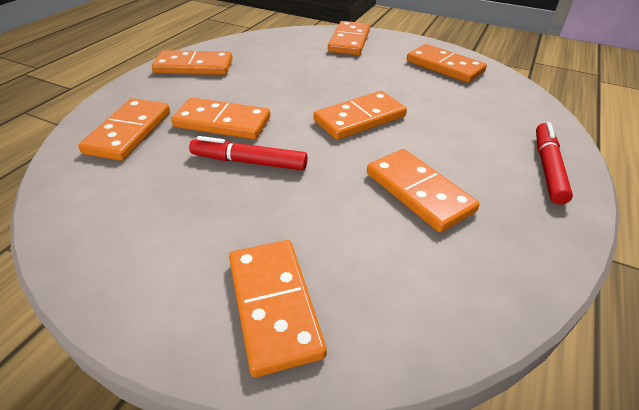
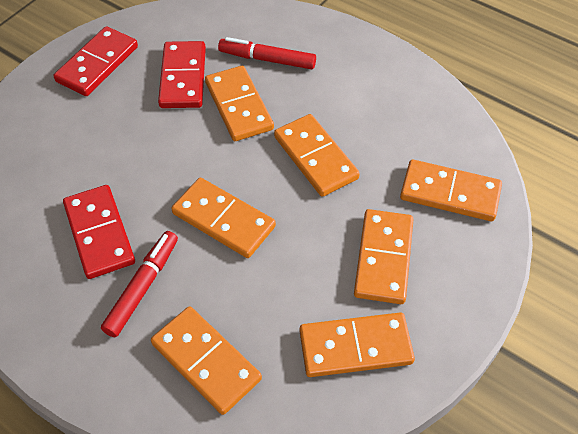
orange domino: 8 -> 7
red domino: 0 -> 3

